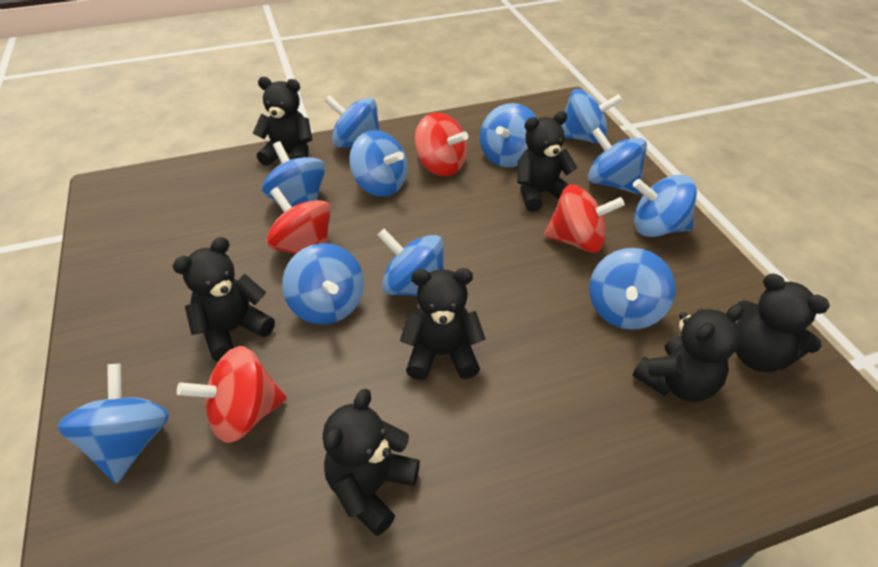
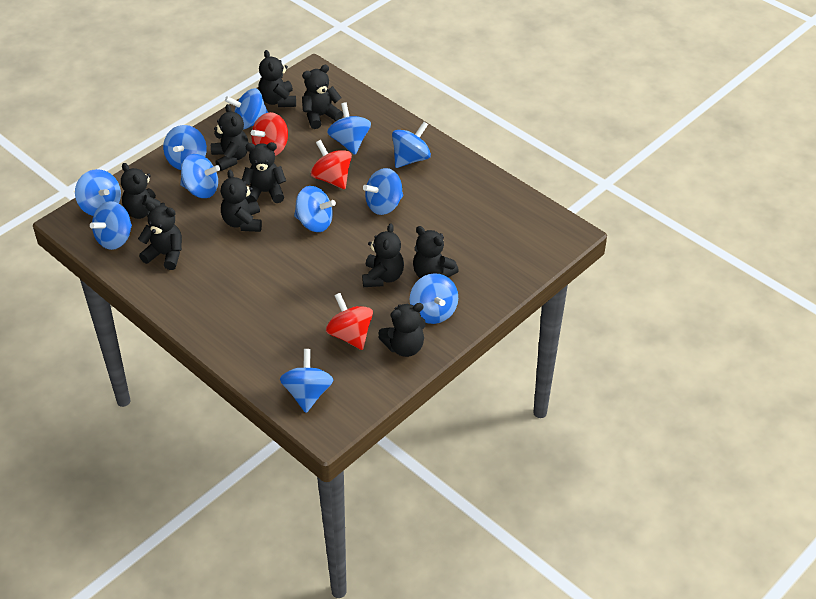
black teddy bear: 7 -> 10
red spinning top: 4 -> 3

